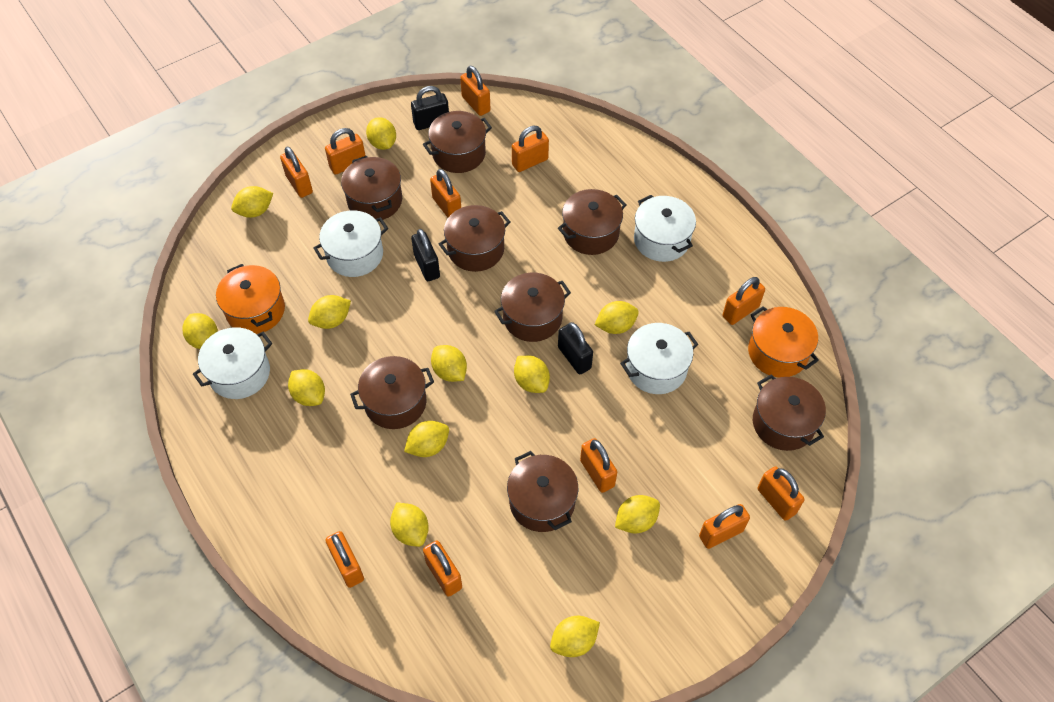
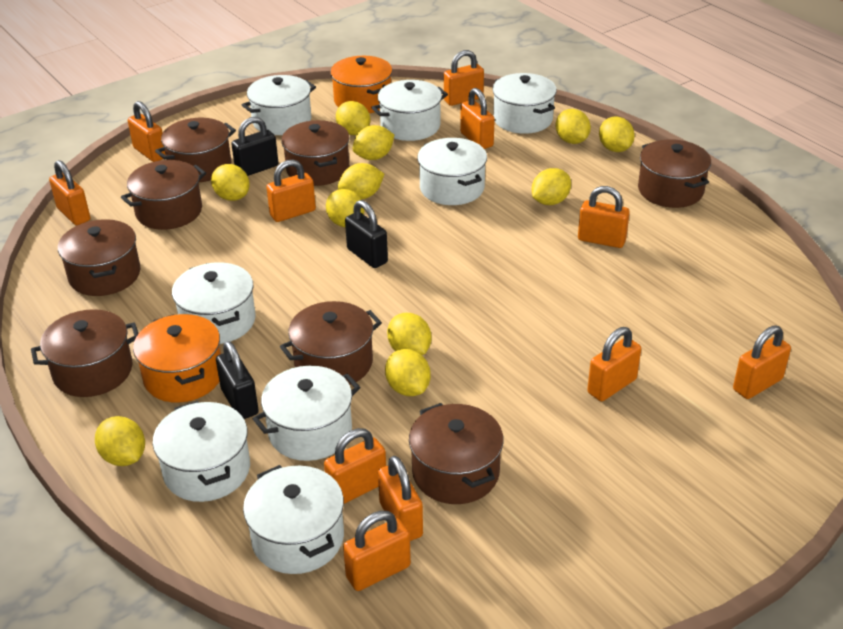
white pot: 4 -> 8
yellow lemon: 12 -> 11

